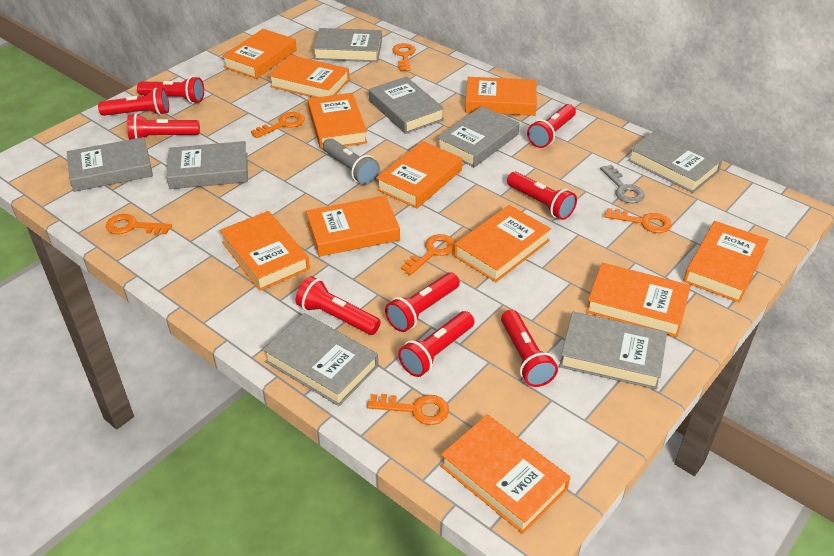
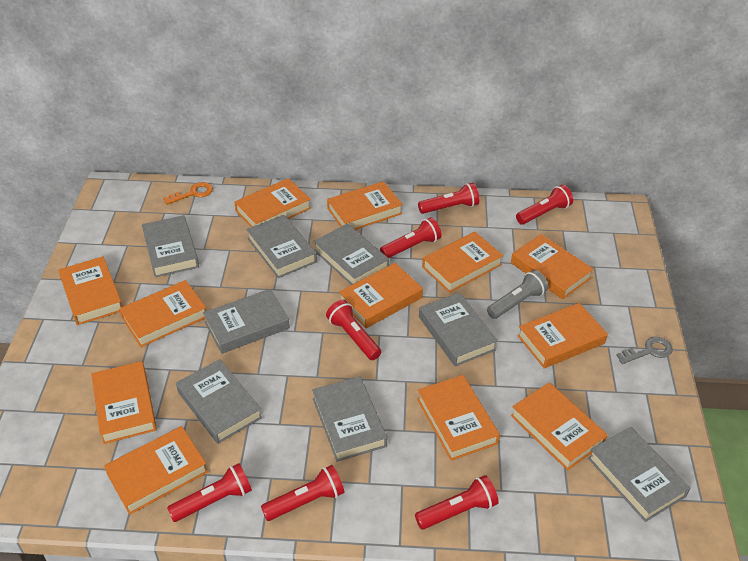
orange book: 11 -> 12
orange key: 6 -> 1
red flashlight: 9 -> 7

